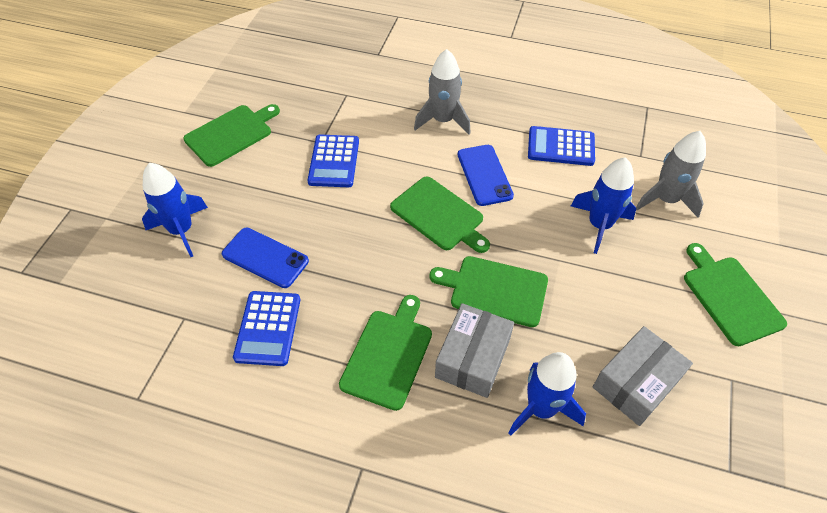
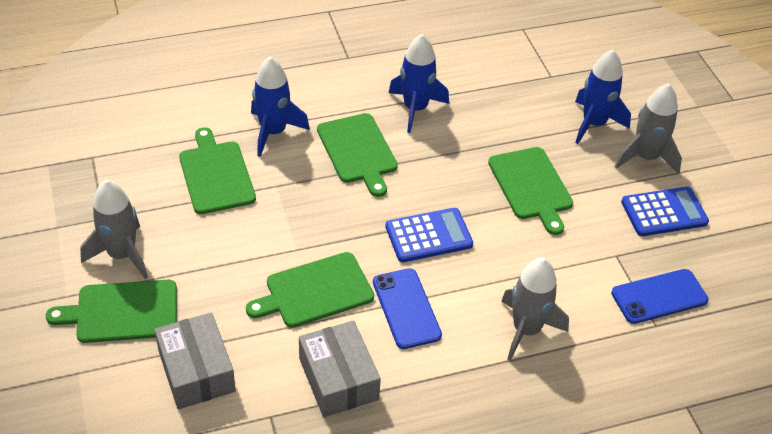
blue calculator: 3 -> 2
grey rocket: 2 -> 3

